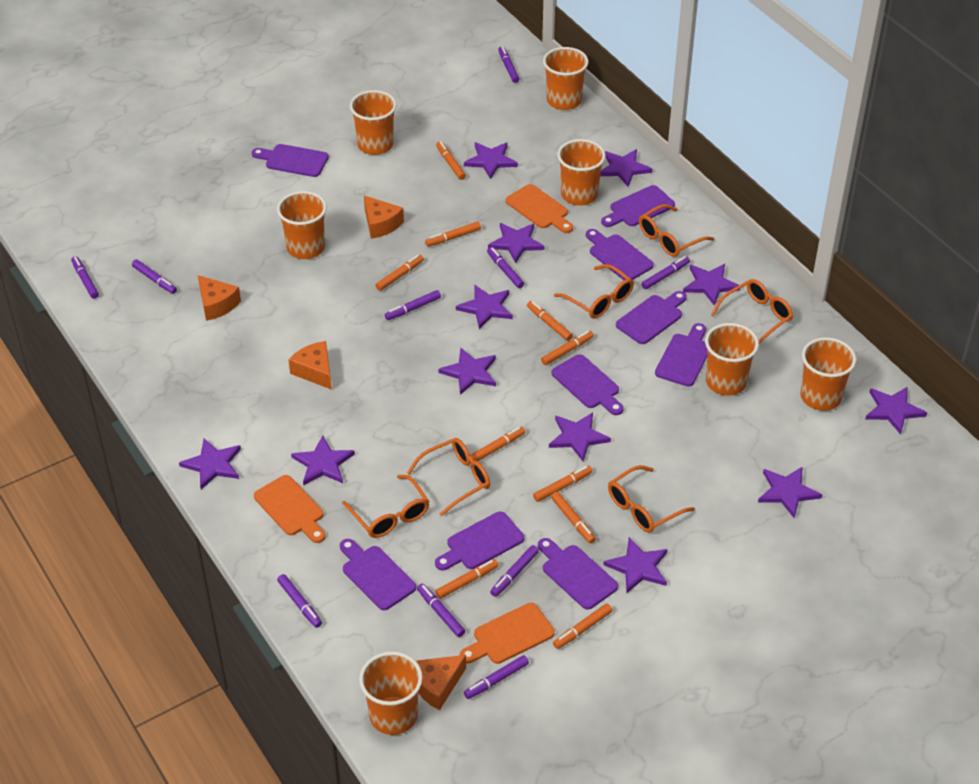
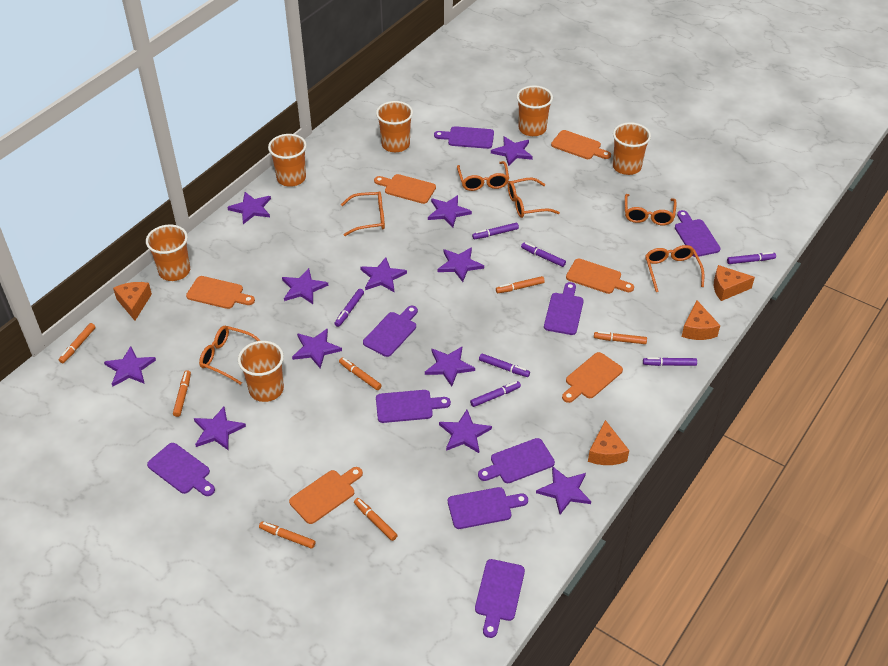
orange cup: 7 -> 6
orange cutting board: 3 -> 6
orange marker: 10 -> 7
purple marker: 10 -> 7

